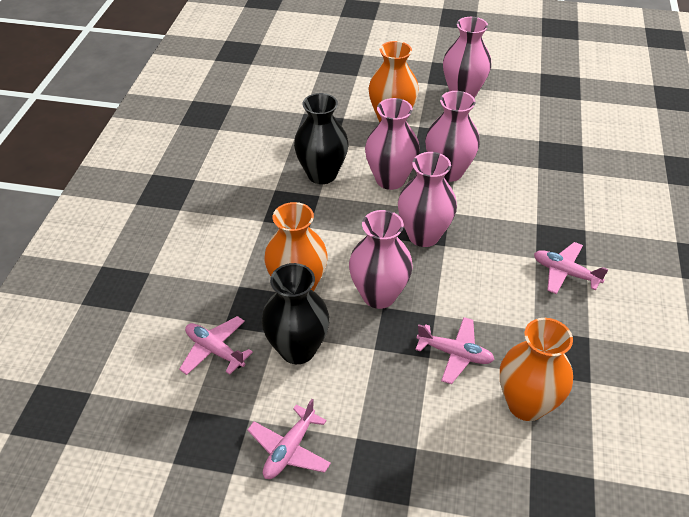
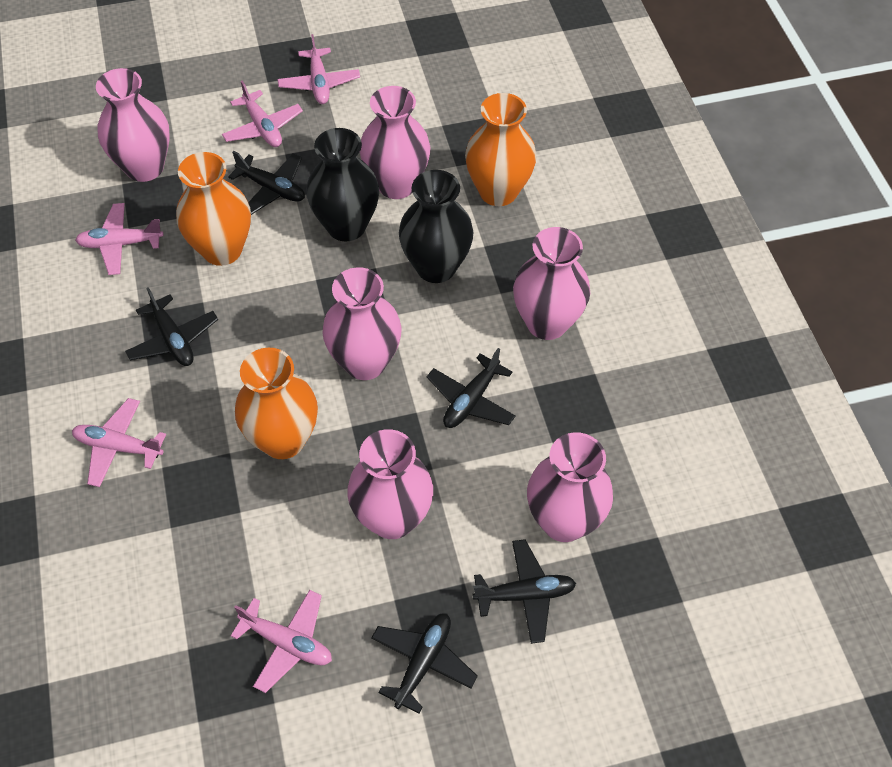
black plane: 0 -> 5
pink plane: 4 -> 5
pink vase: 5 -> 6

